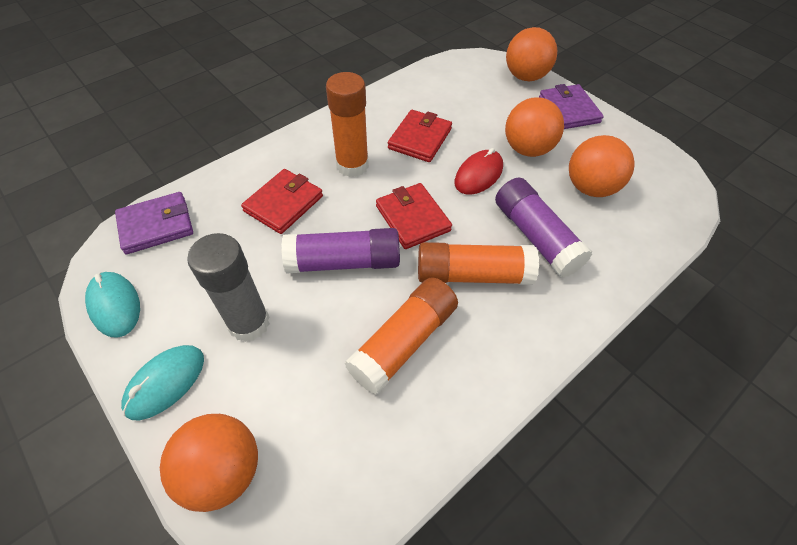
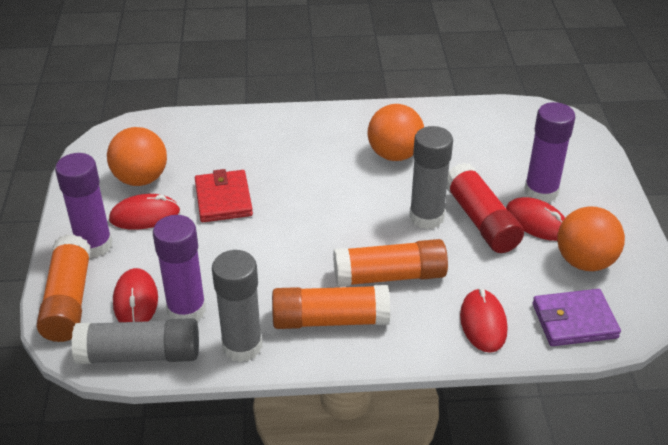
grey glue stick: 1 -> 3
orange ball: 4 -> 3
purple glue stick: 2 -> 3
purple wallet: 2 -> 1
red glue stick: 0 -> 1
red mouse: 1 -> 4
red wallet: 3 -> 1
turquoise mouse: 2 -> 0

